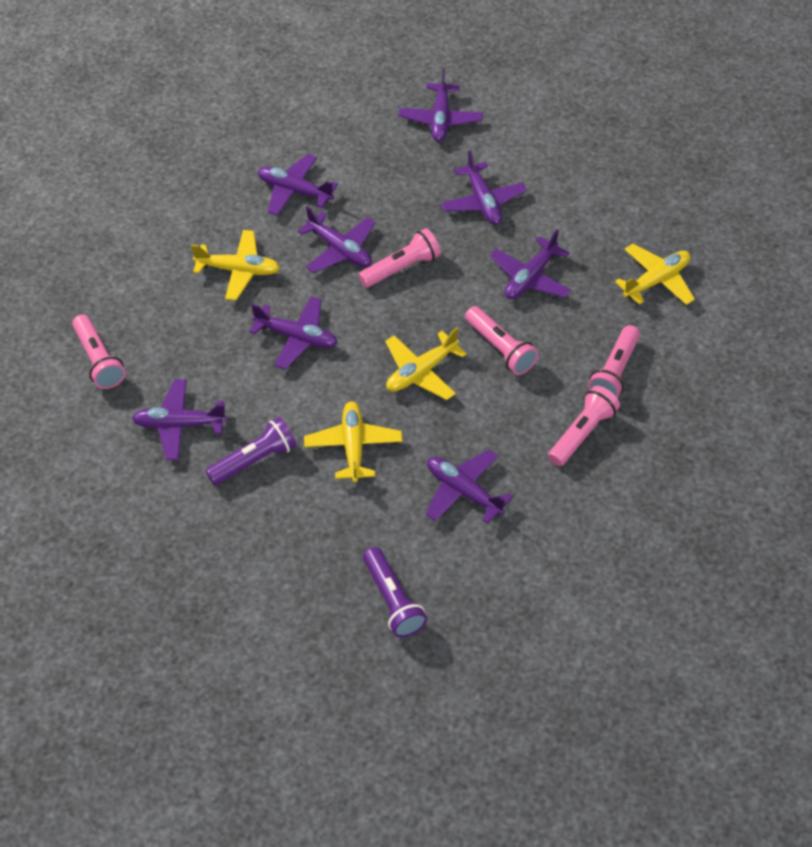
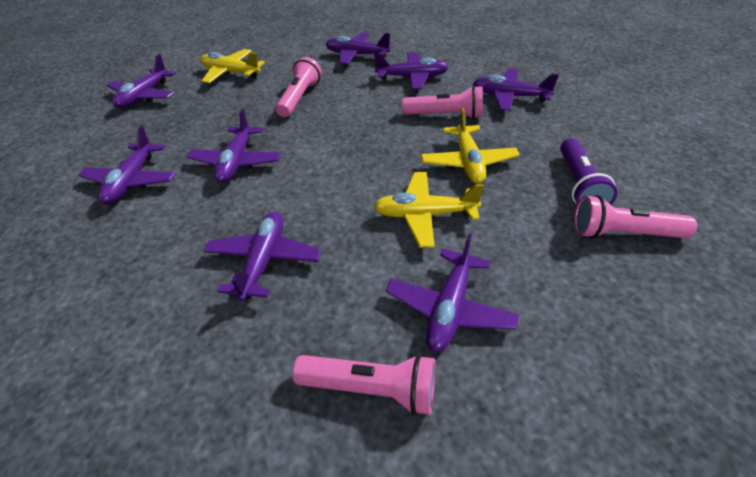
pink flashlight: 5 -> 4
purple flashlight: 2 -> 1
yellow plane: 4 -> 3

